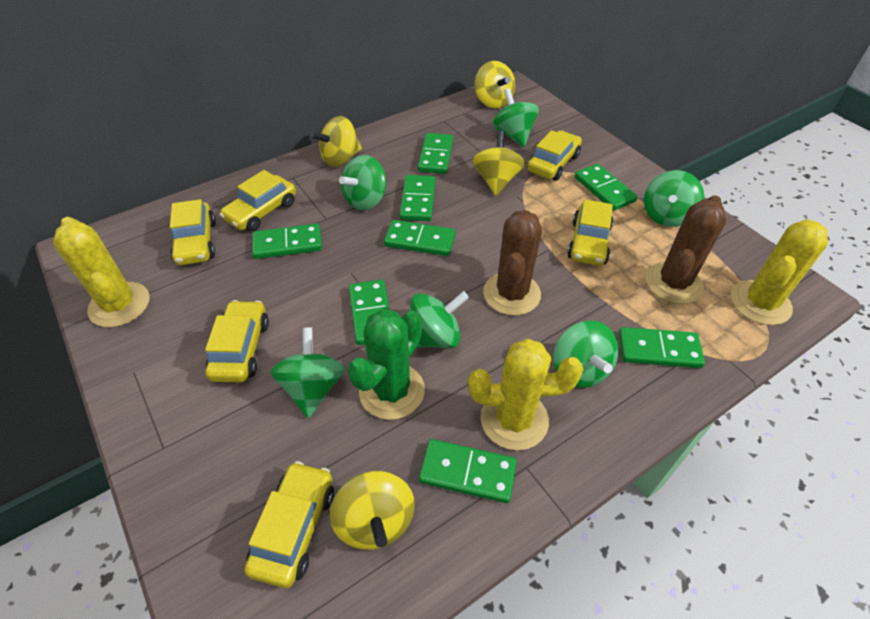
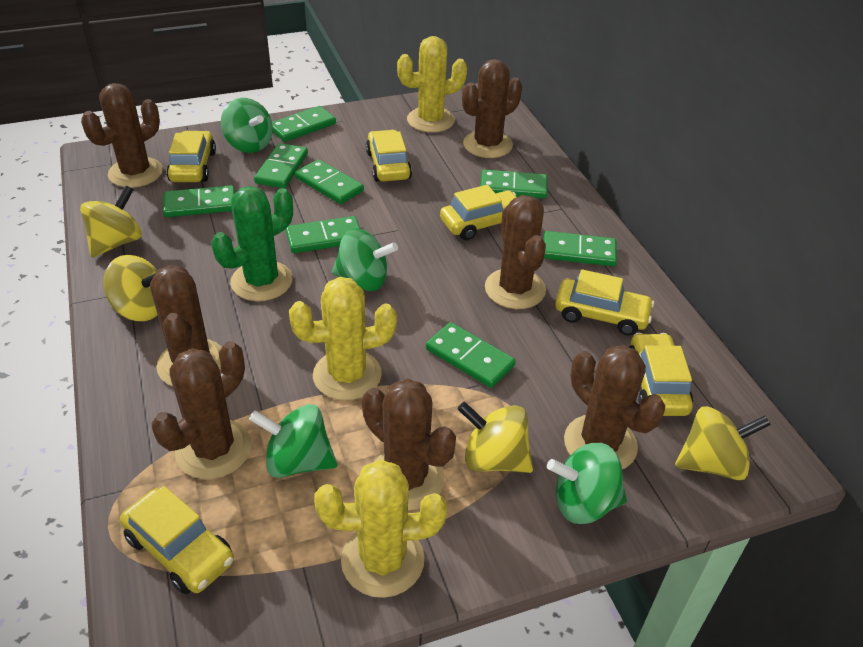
brown cactus: 2 -> 7
green spinning top: 6 -> 4

